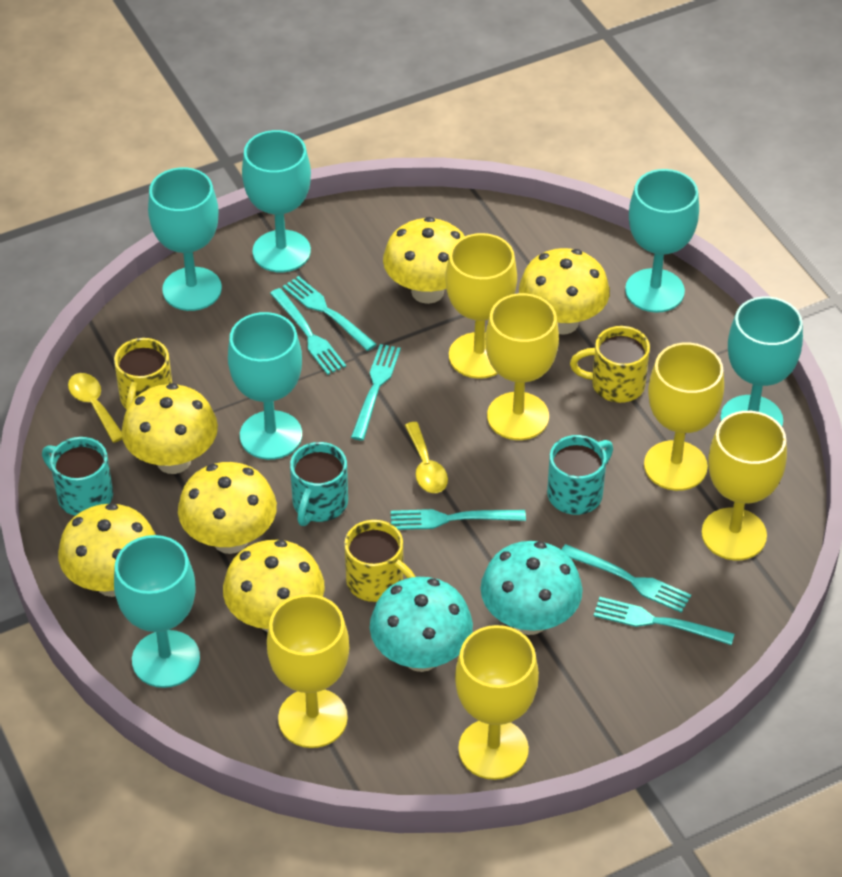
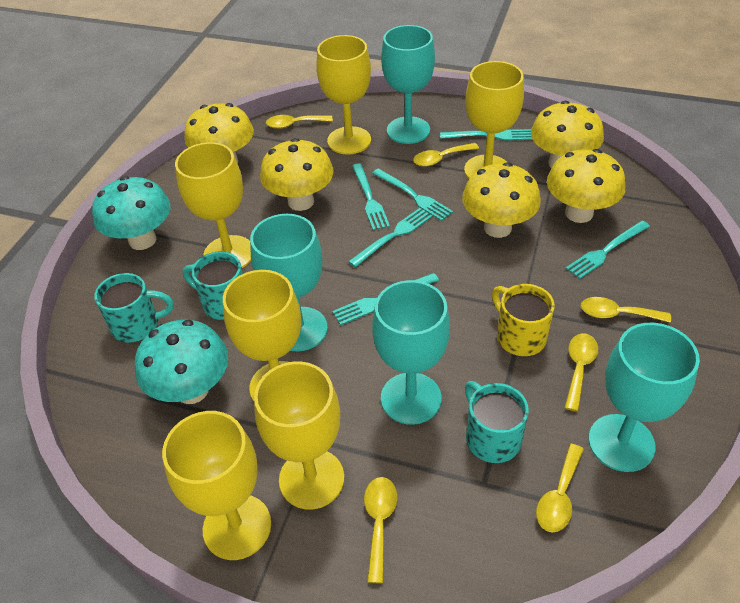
turquoise goblet: 6 -> 4
yellow mug: 3 -> 1
yellow mushroom: 6 -> 5
yellow spoon: 2 -> 6

